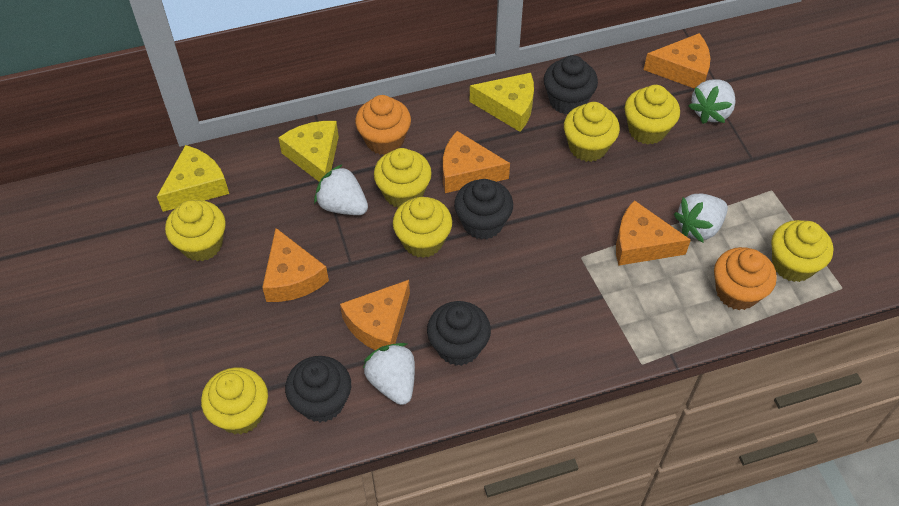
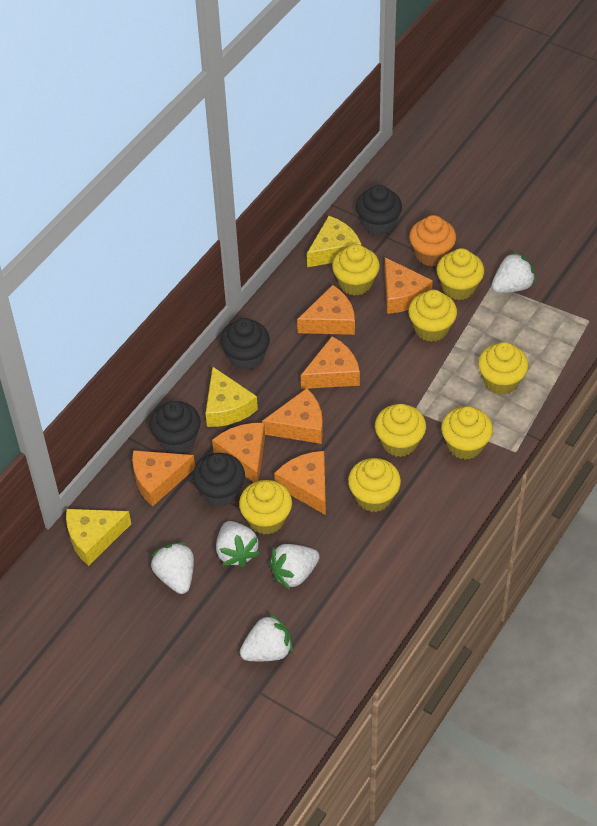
orange cheese: 5 -> 7
orange cupcake: 2 -> 1
white strawberry: 4 -> 5
yellow cupcake: 7 -> 8

